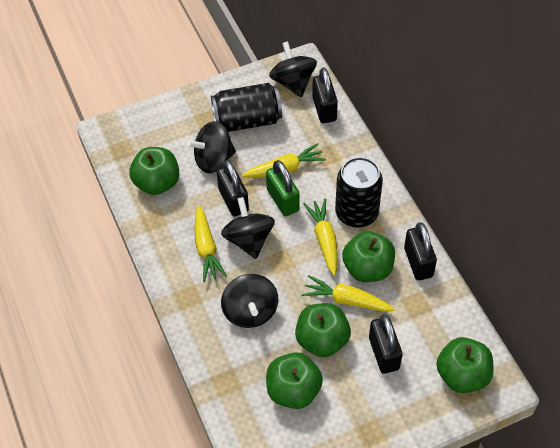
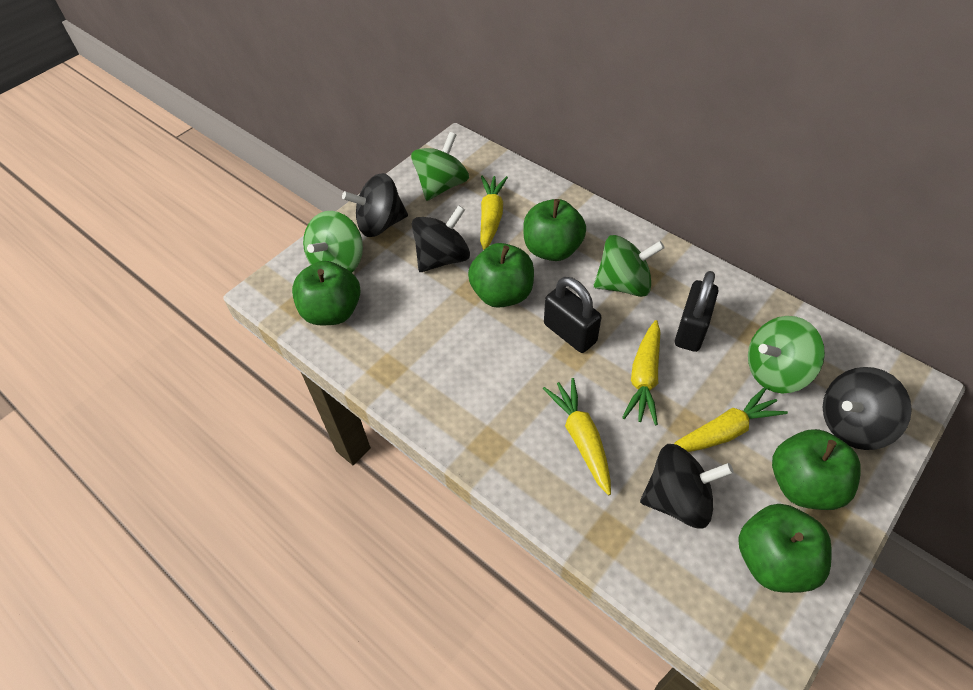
black can: 2 -> 0
black padlock: 4 -> 2
green padlock: 1 -> 0
green spinning top: 0 -> 4

